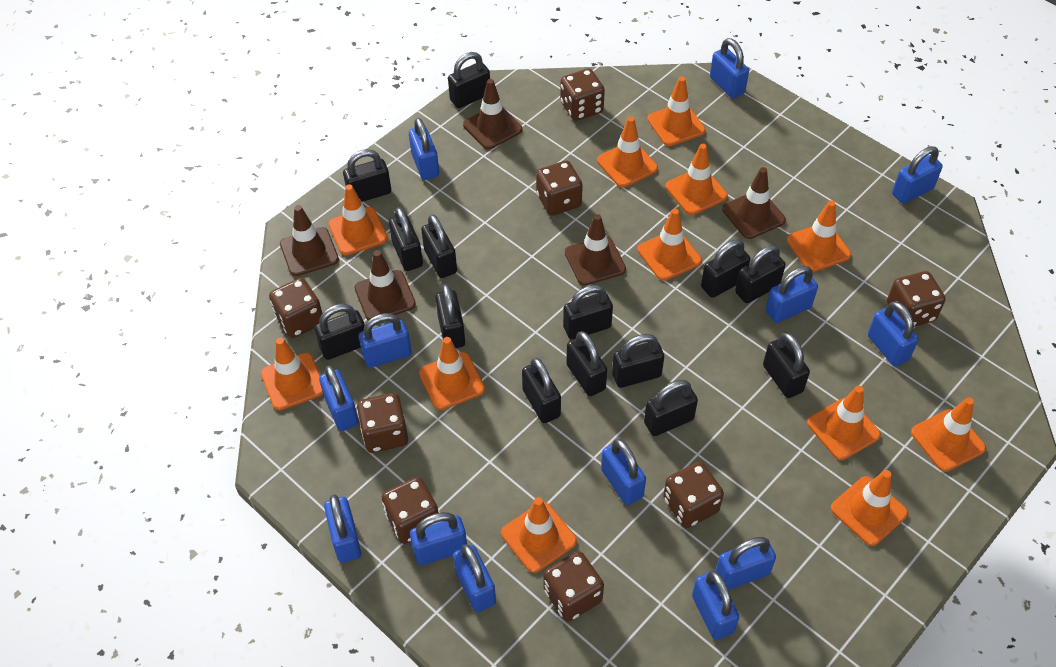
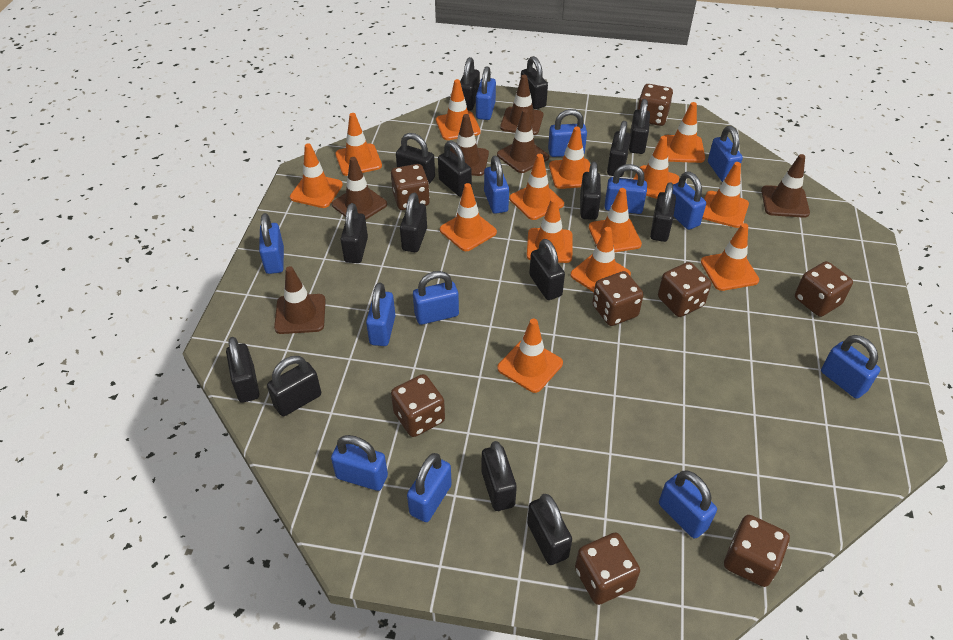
black padlock: 14 -> 15
brown traffic cone: 5 -> 6
orange traffic cone: 12 -> 14

